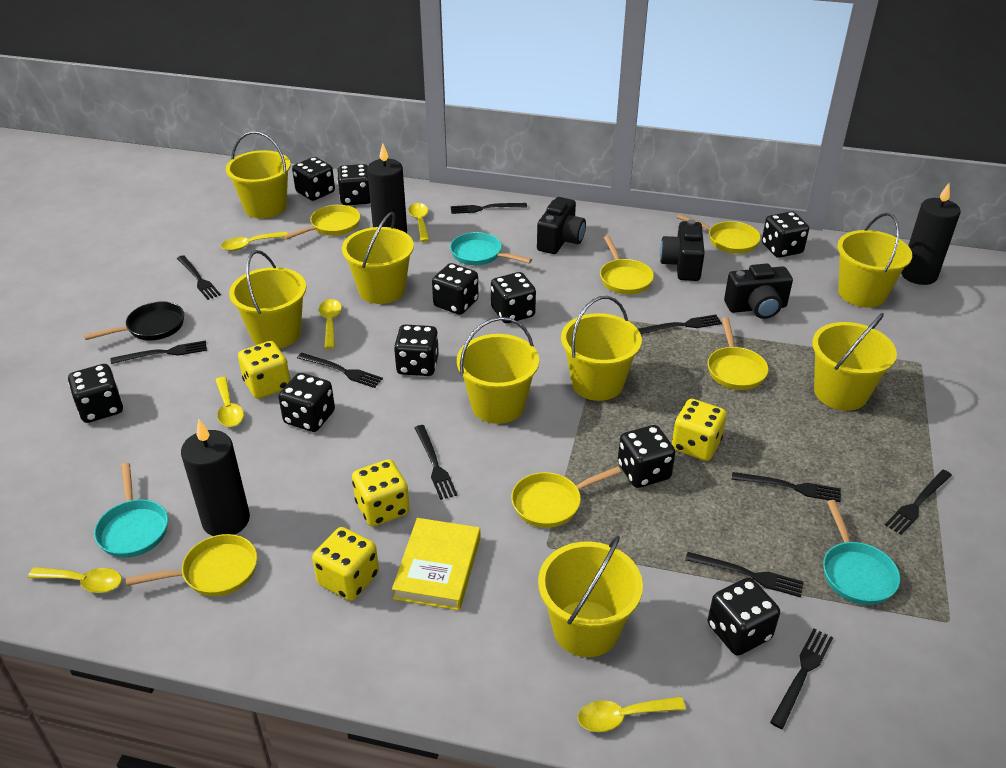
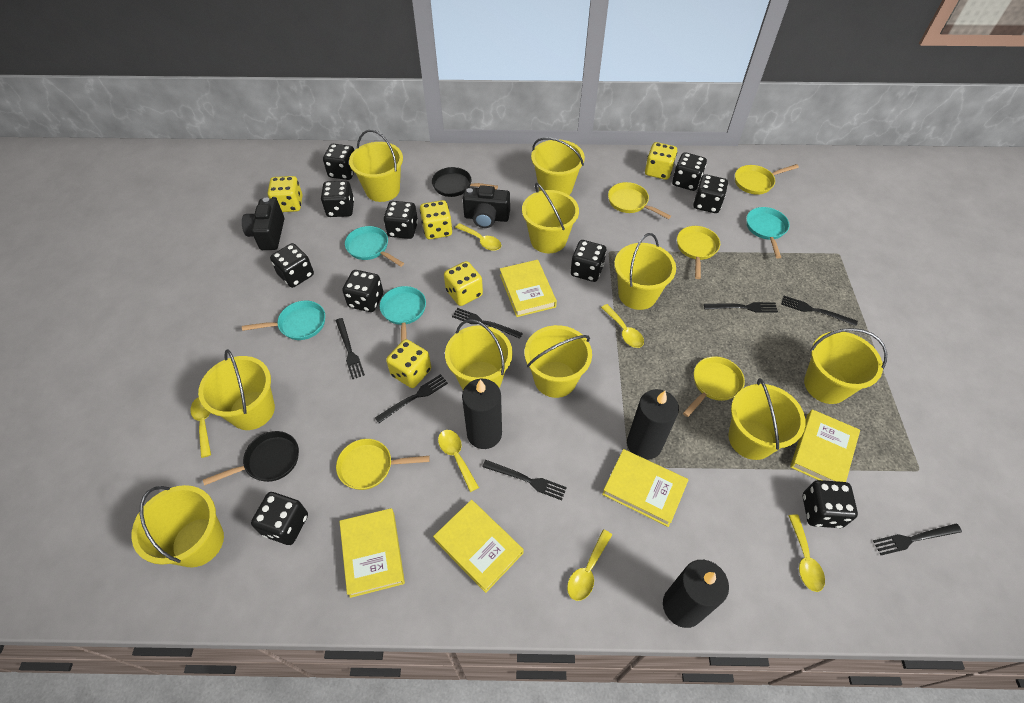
black camera: 3 -> 2
black fork: 10 -> 7
black pan: 1 -> 2
turquoise pan: 3 -> 4
yellow book: 1 -> 5
yellow bucket: 8 -> 10
yellow dice: 4 -> 5
yellow pan: 6 -> 5

